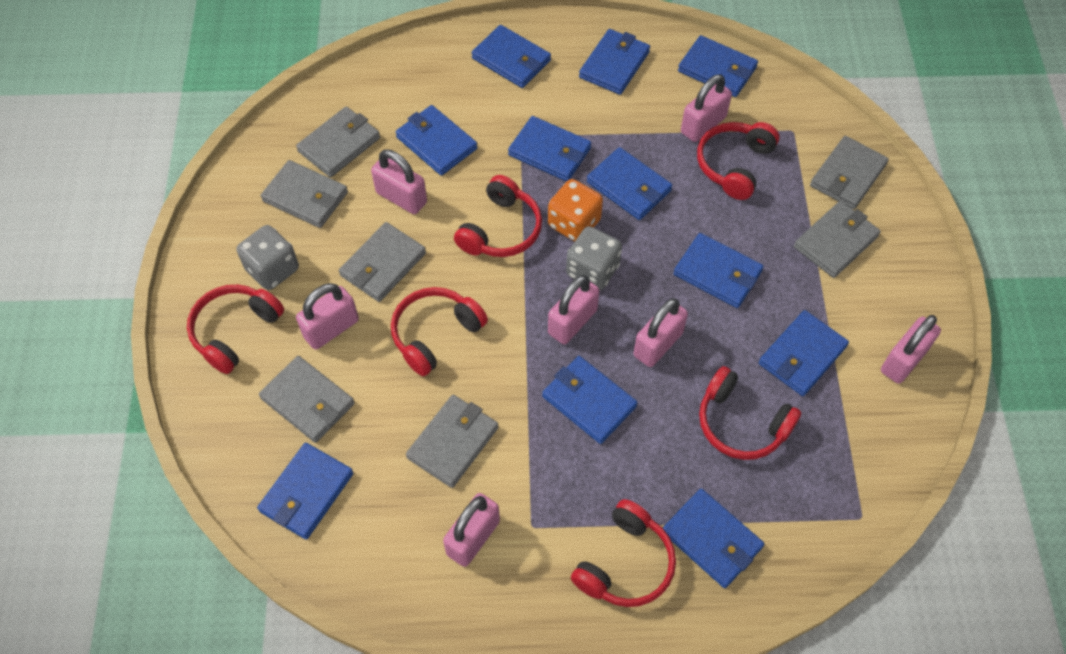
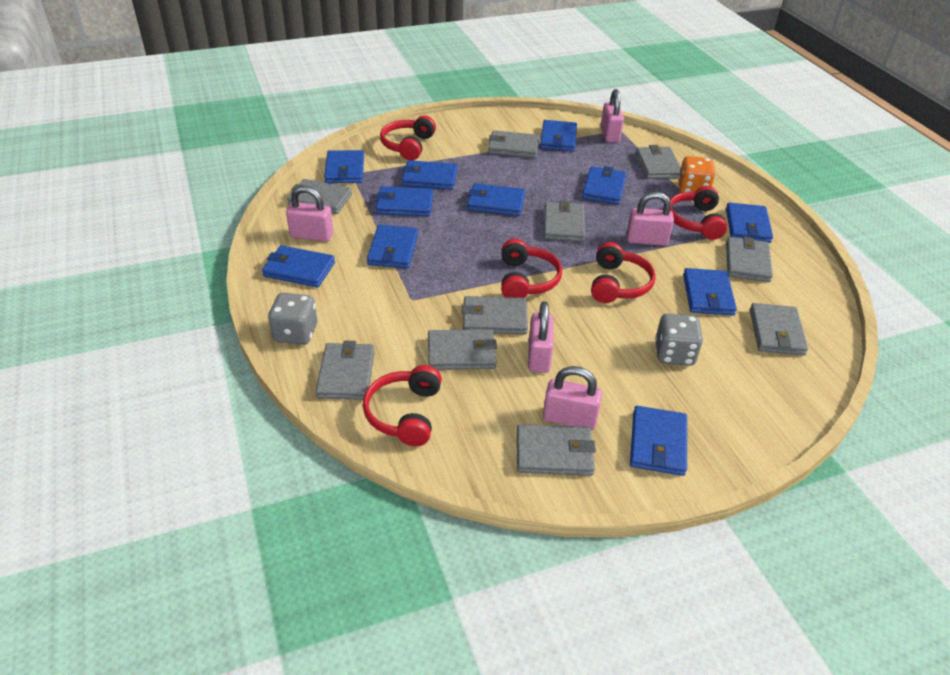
grey wallet: 7 -> 10
pink padlock: 7 -> 5
red headphones: 6 -> 5

